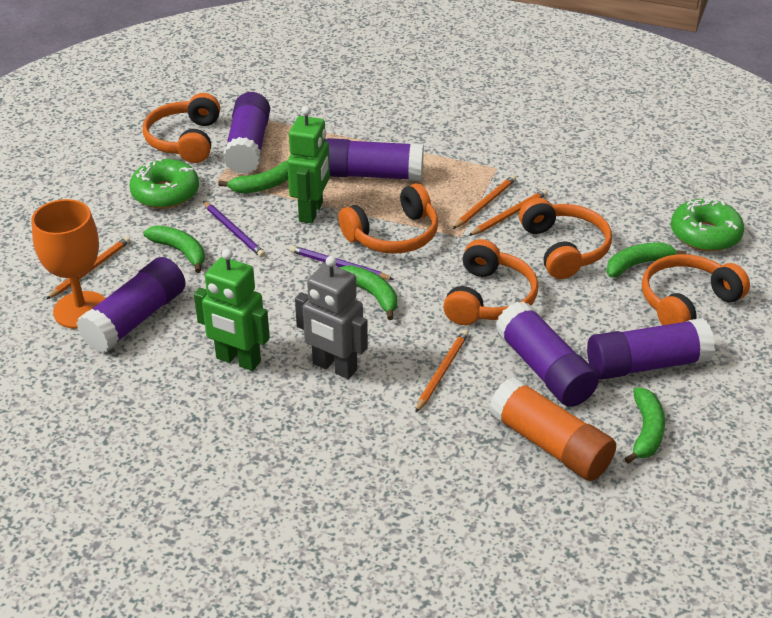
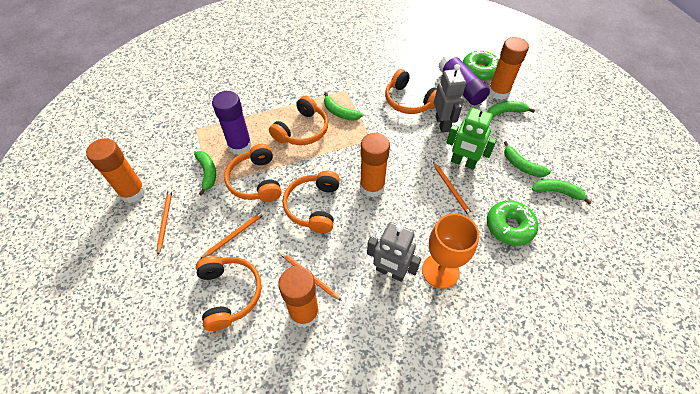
green robot: 2 -> 1
grey robot: 1 -> 2
orange glue stick: 1 -> 4
purple glue stick: 5 -> 2
purple pencil: 2 -> 0

